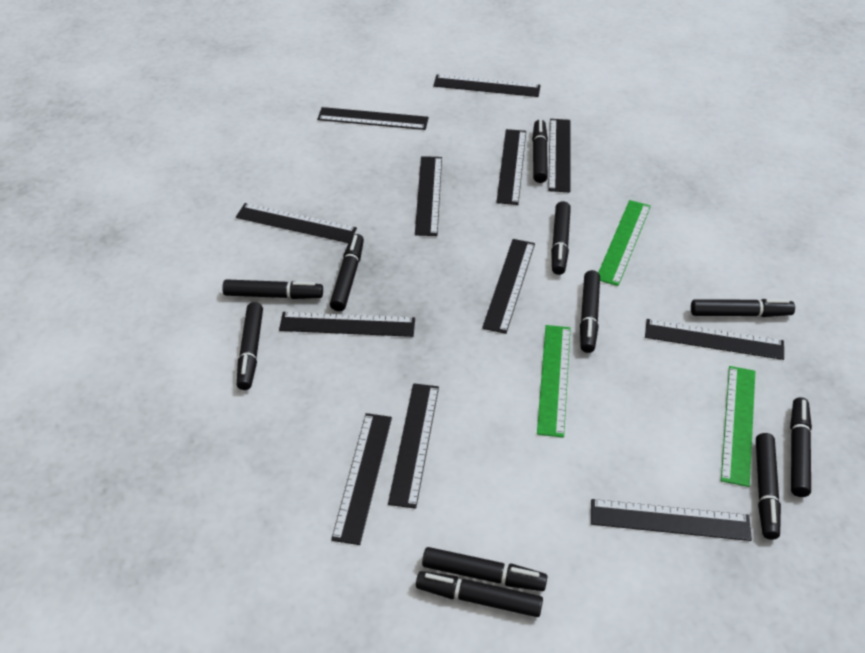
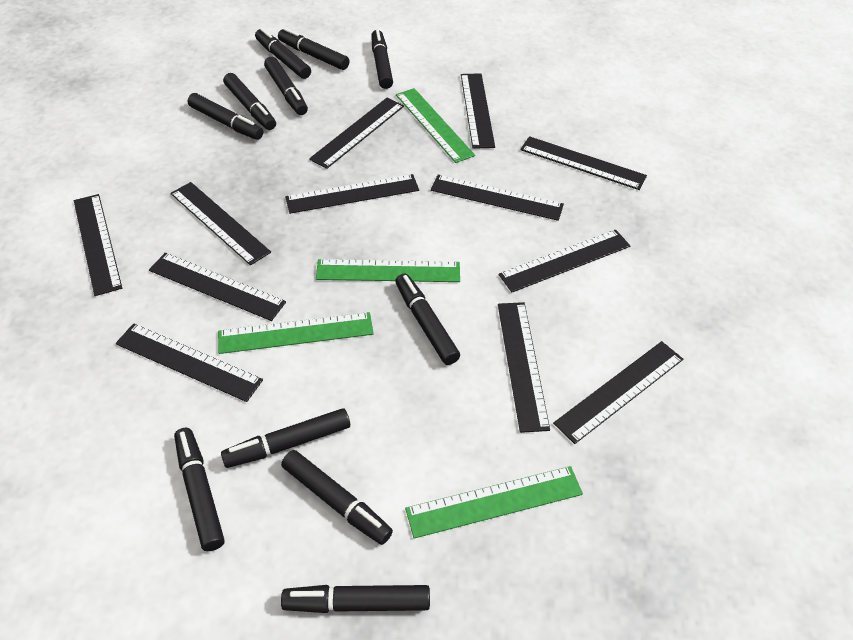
green ruler: 3 -> 4

